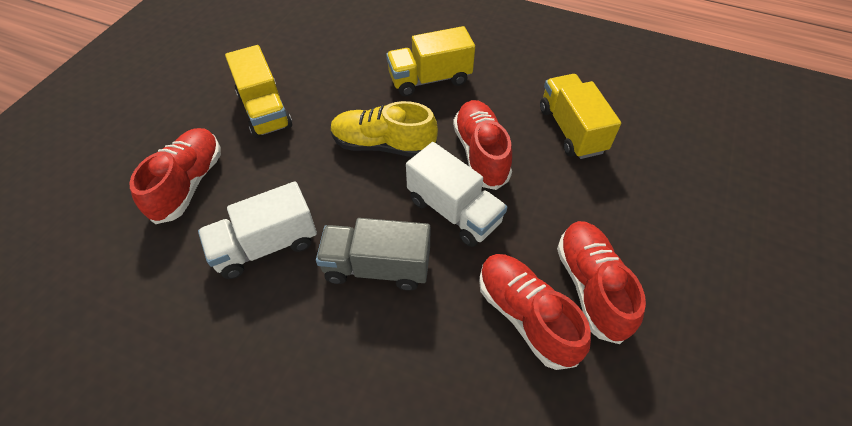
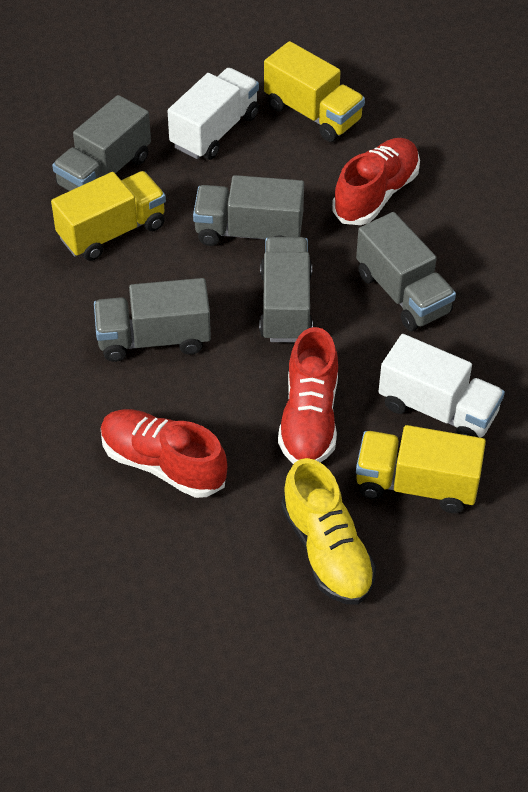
grey truck: 1 -> 5
red shoe: 4 -> 3

